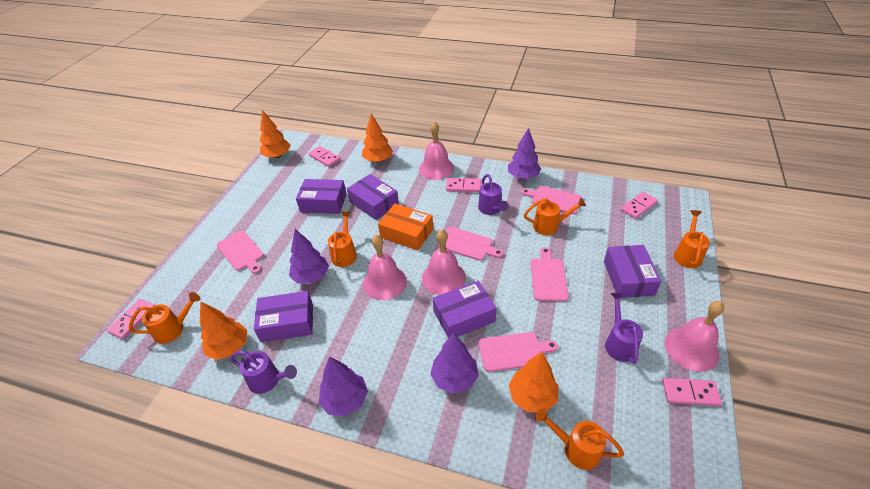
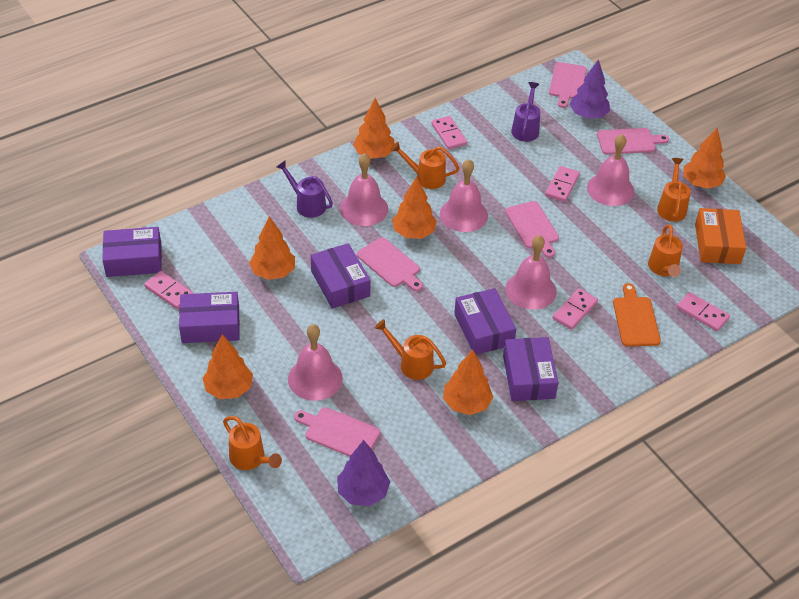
orange cutting board: 0 -> 1
orange tree: 4 -> 6
pink bell: 4 -> 5
purple tree: 4 -> 2
purple watering can: 3 -> 2

